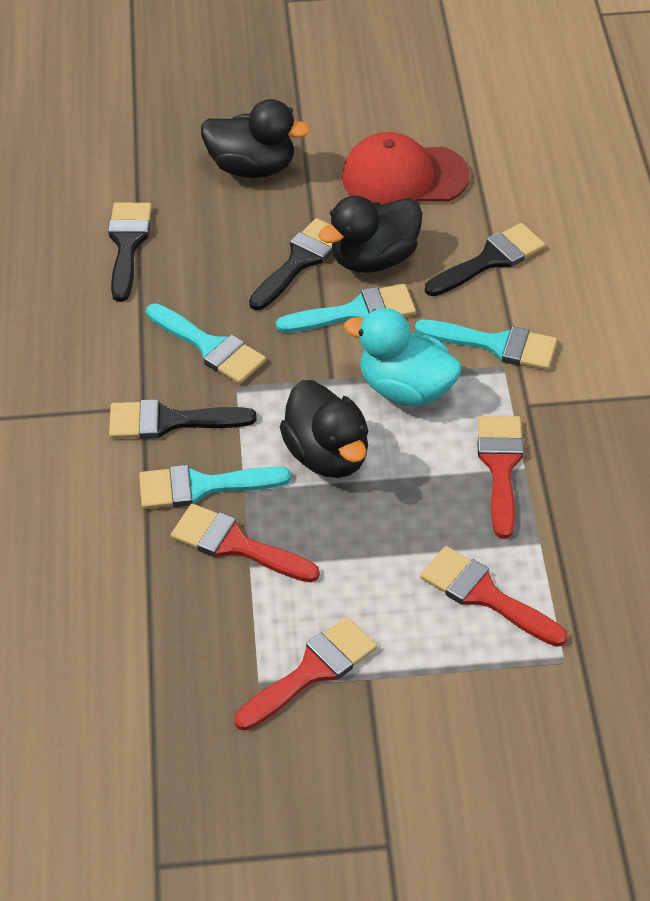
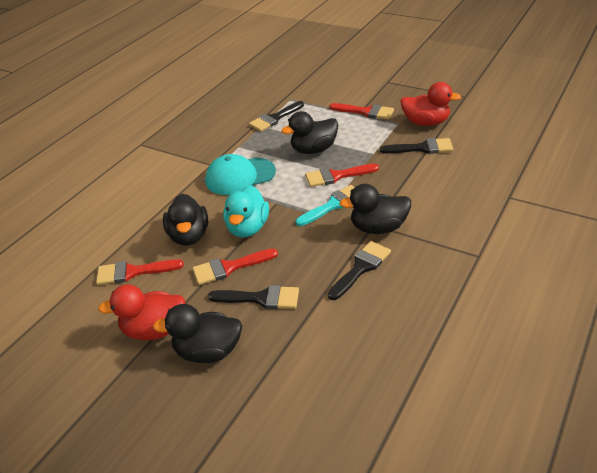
black duck: 3 -> 4
red cap: 1 -> 0
red duck: 0 -> 2
turquoise brush: 4 -> 1
turquoise cap: 0 -> 1

